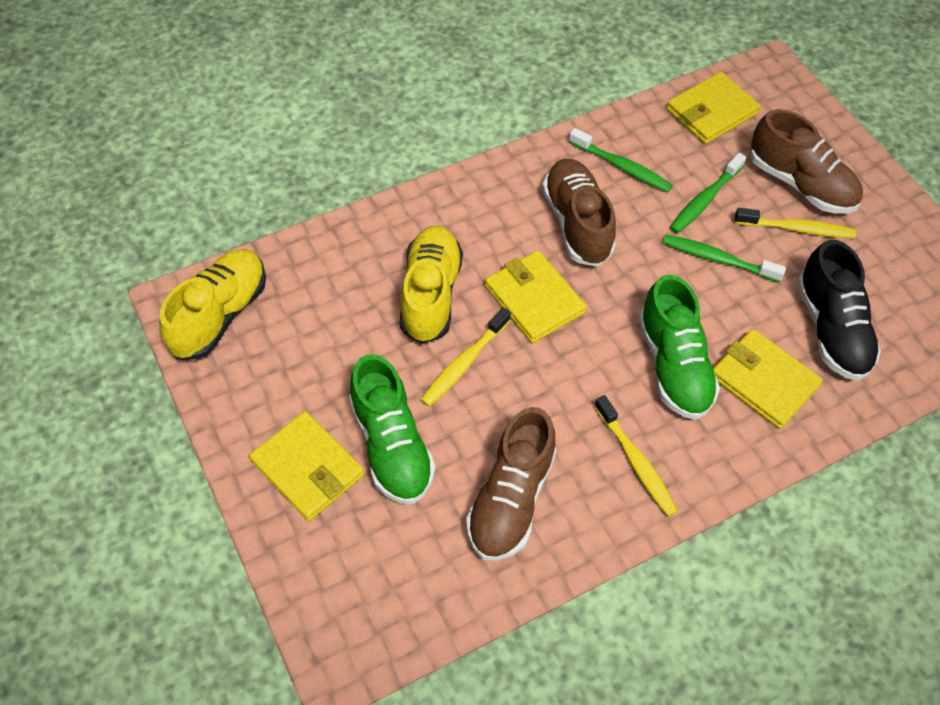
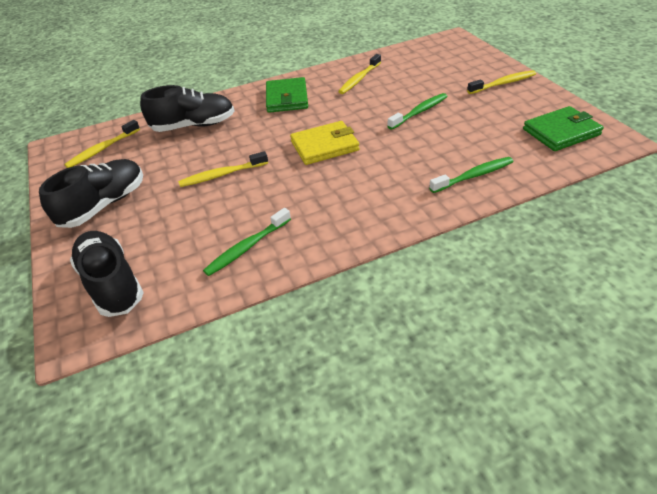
black shoe: 1 -> 3
brown shoe: 3 -> 0
green shoe: 2 -> 0
green wallet: 0 -> 2
yellow shoe: 2 -> 0
yellow toothbrush: 3 -> 4
yellow wallet: 4 -> 1

